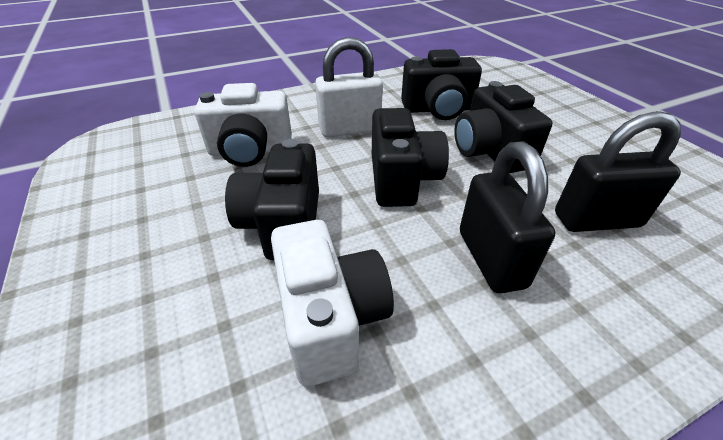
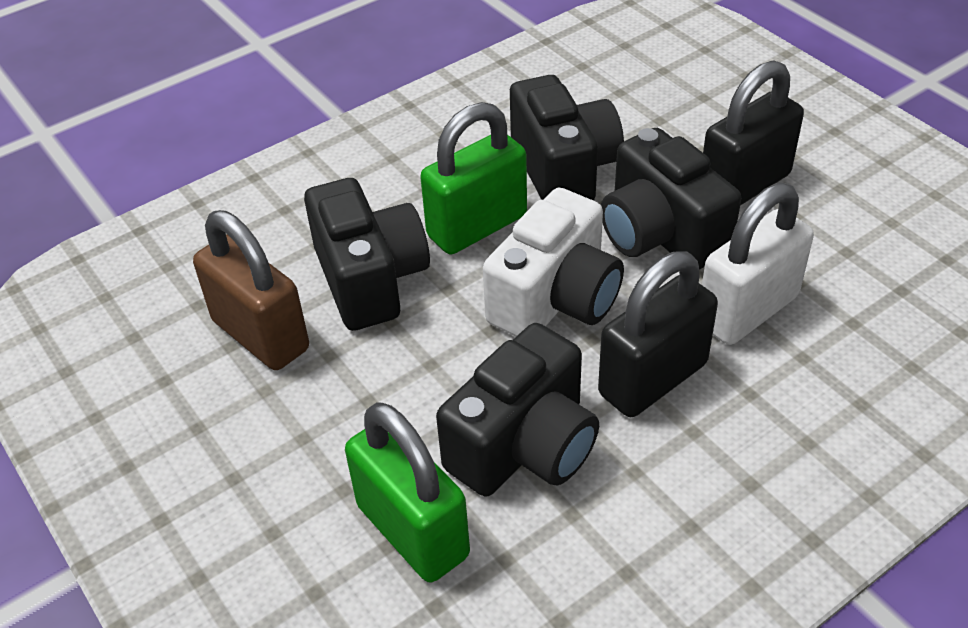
brown padlock: 0 -> 1
green padlock: 0 -> 2
white camera: 2 -> 1

